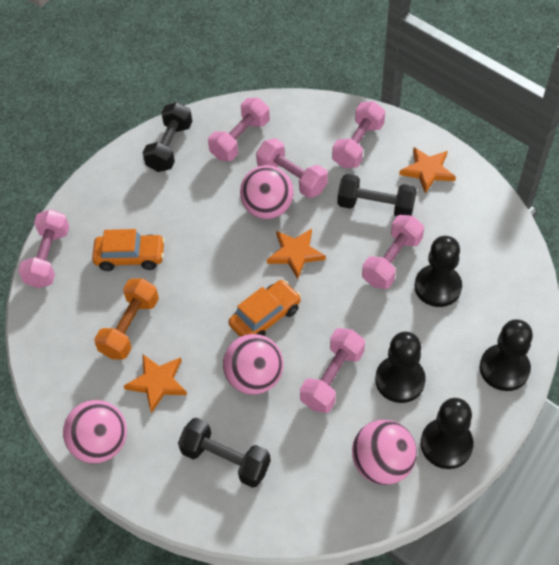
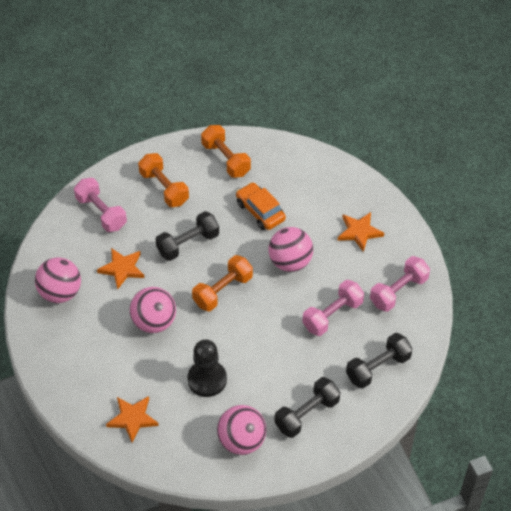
black pawn: 4 -> 1
orange car: 2 -> 1
orange dumbbell: 1 -> 3
pink dumbbell: 6 -> 3

